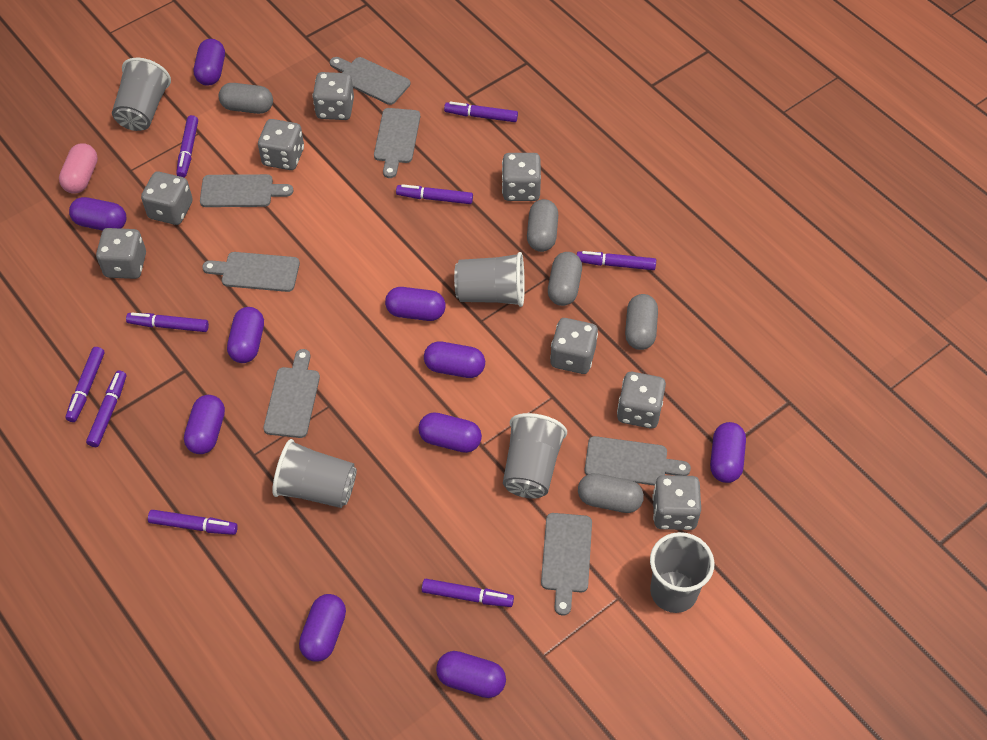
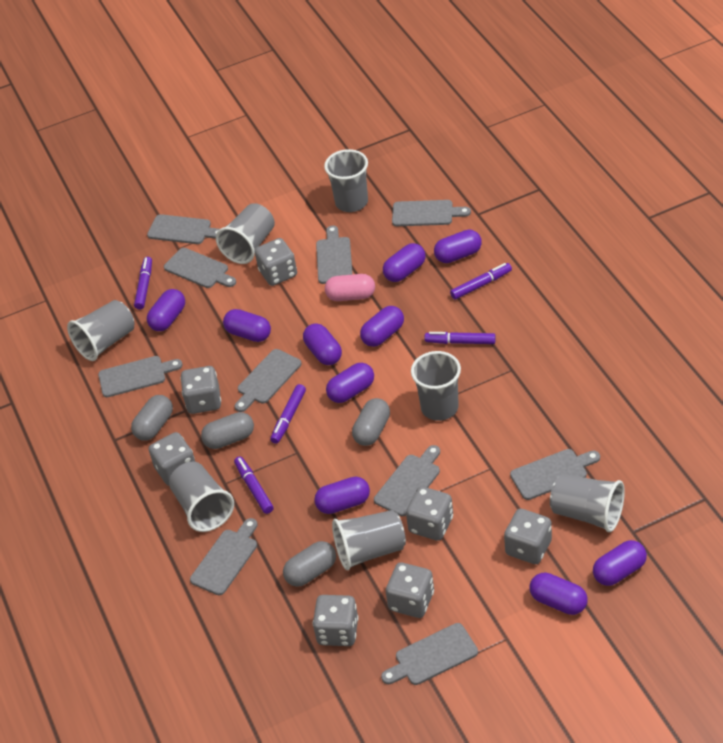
grey capsule: 5 -> 4
grey cup: 5 -> 7
grey cutting board: 7 -> 10
grey dice: 8 -> 7
purple marker: 9 -> 5

